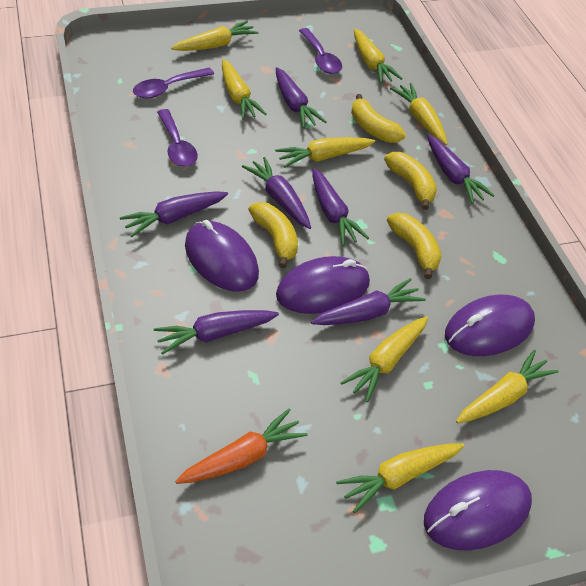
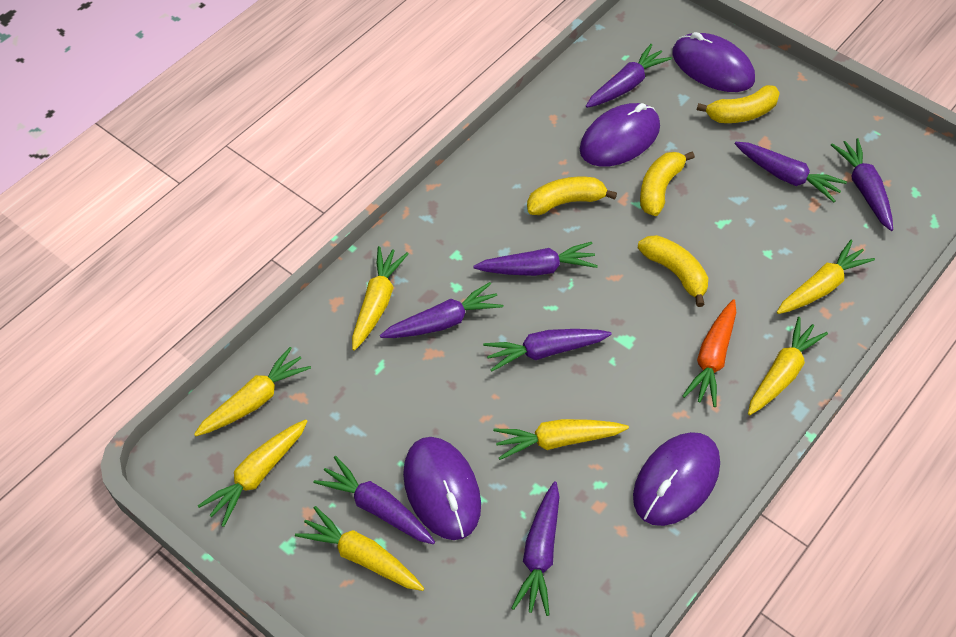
purple carrot: 7 -> 8
purple spoon: 3 -> 0
yellow carrot: 8 -> 7

